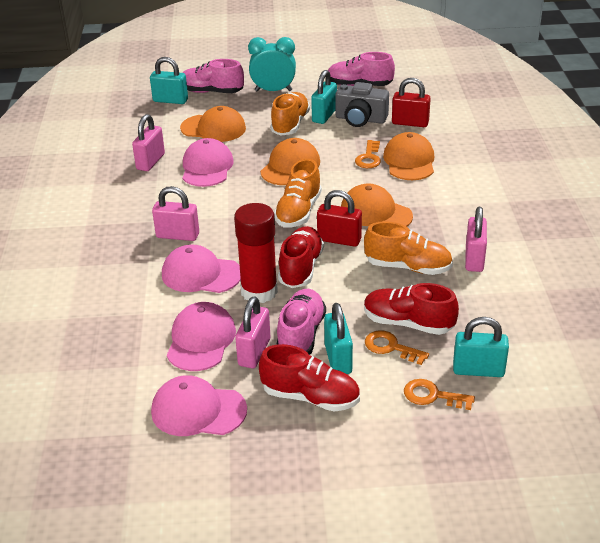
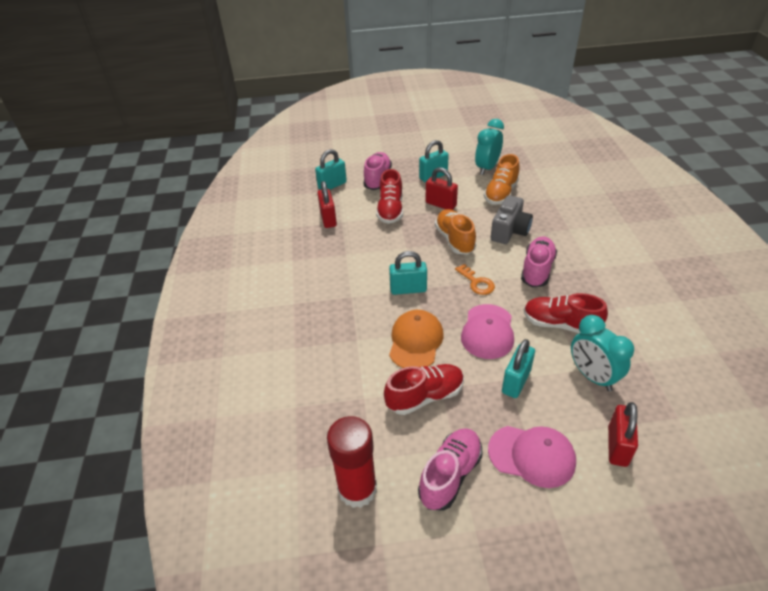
orange cap: 4 -> 1
orange key: 3 -> 1
orange shoe: 3 -> 2
pink cap: 4 -> 2
pink padlock: 4 -> 0
red padlock: 2 -> 3
turquoise clock: 1 -> 2

